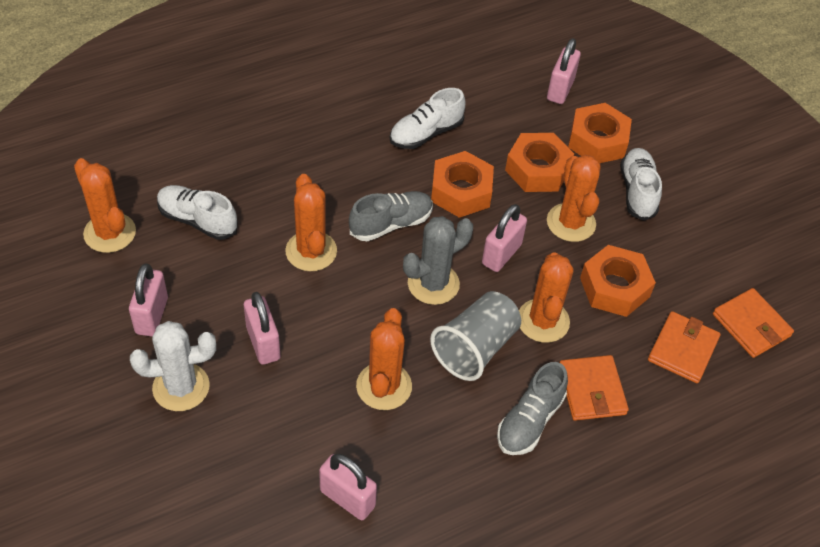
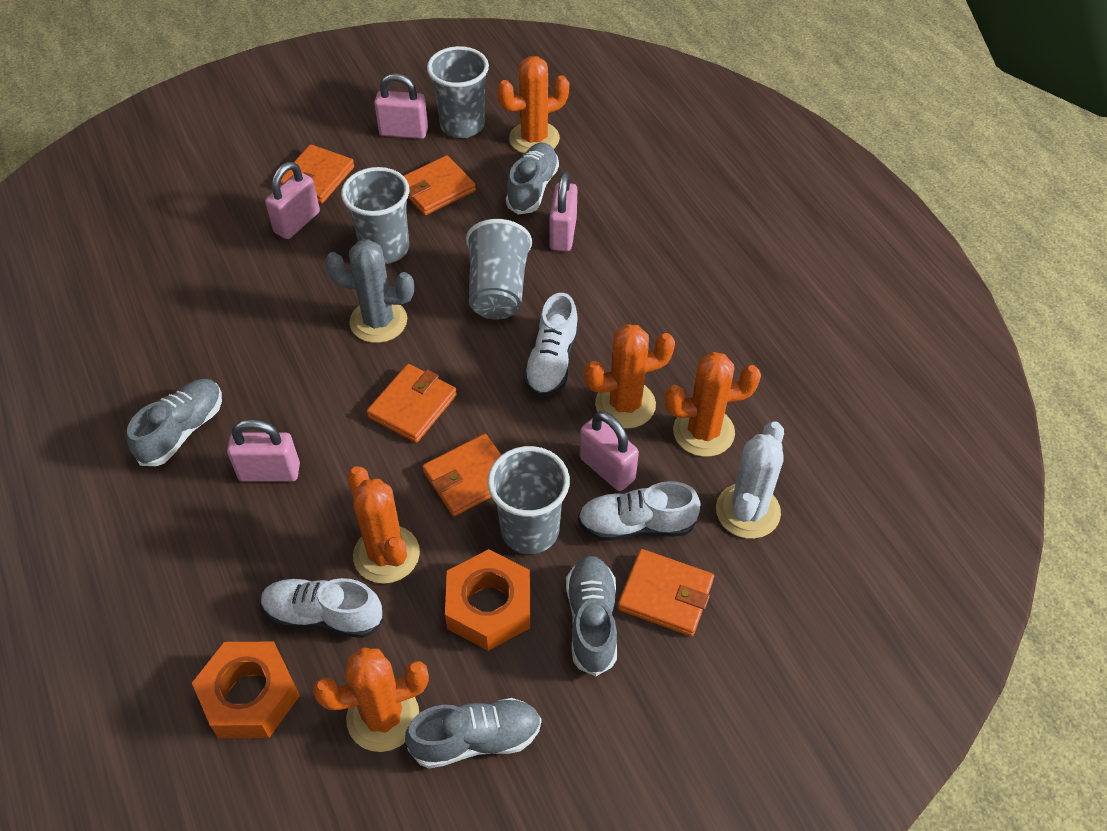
grey cup: 1 -> 4
grey shoe: 2 -> 4
orange nut: 4 -> 2
orange wallet: 3 -> 5

